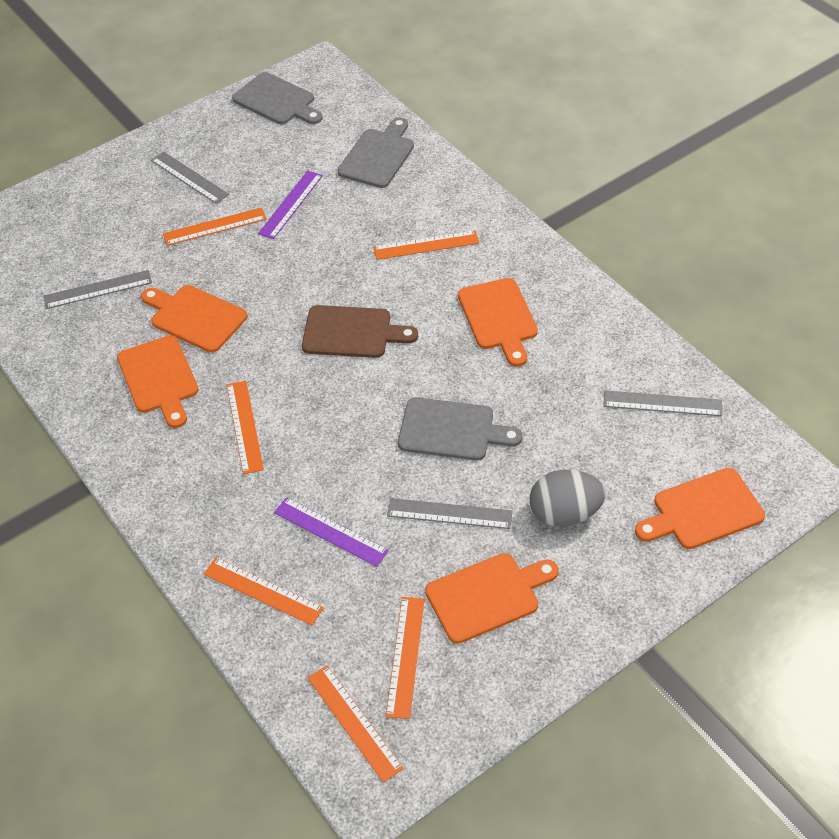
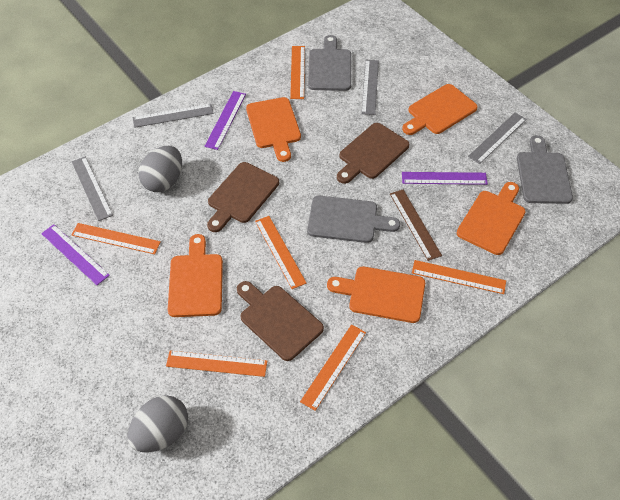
brown cutting board: 1 -> 3
brown ruler: 0 -> 1
grey egg: 1 -> 2
purple ruler: 2 -> 3

